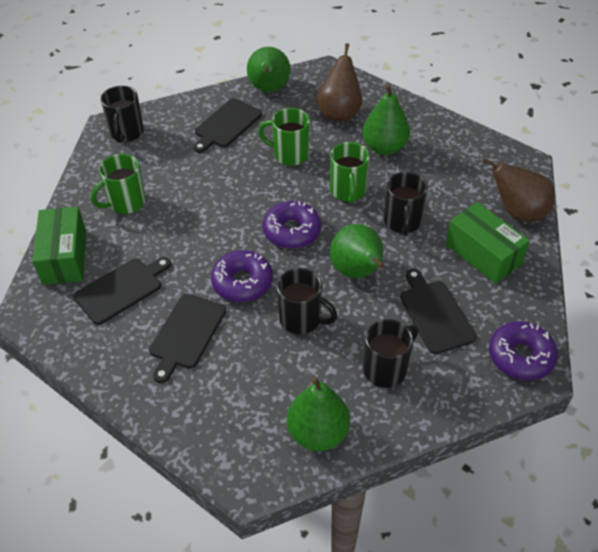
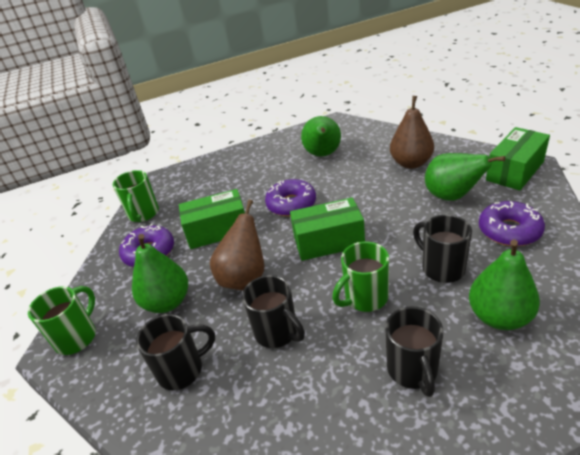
black cutting board: 4 -> 0
green box: 2 -> 3

